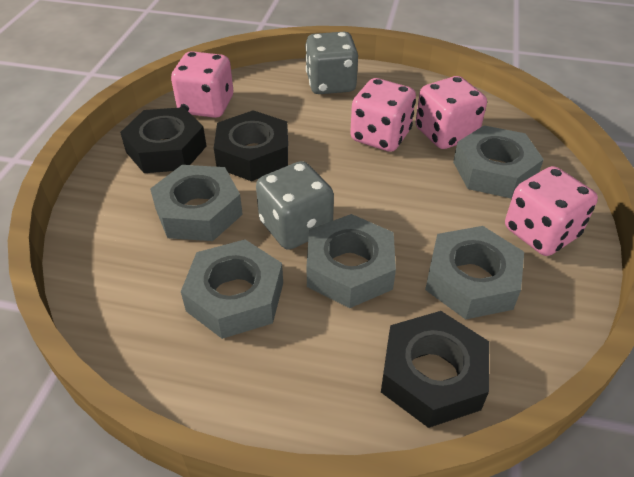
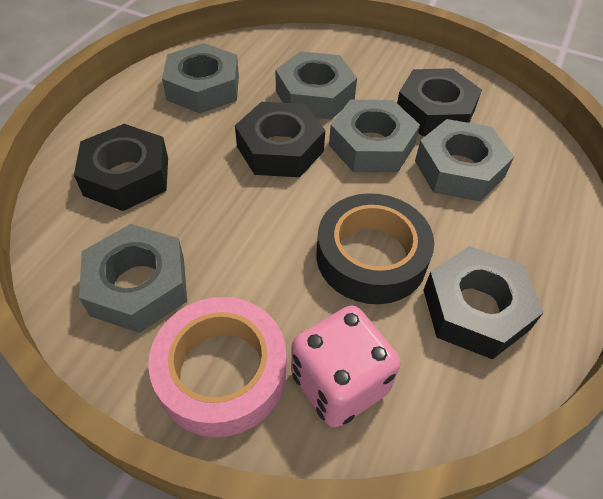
black nut: 3 -> 4
black tape: 0 -> 1
grey dice: 2 -> 0
pink dice: 4 -> 1
pink tape: 0 -> 1

